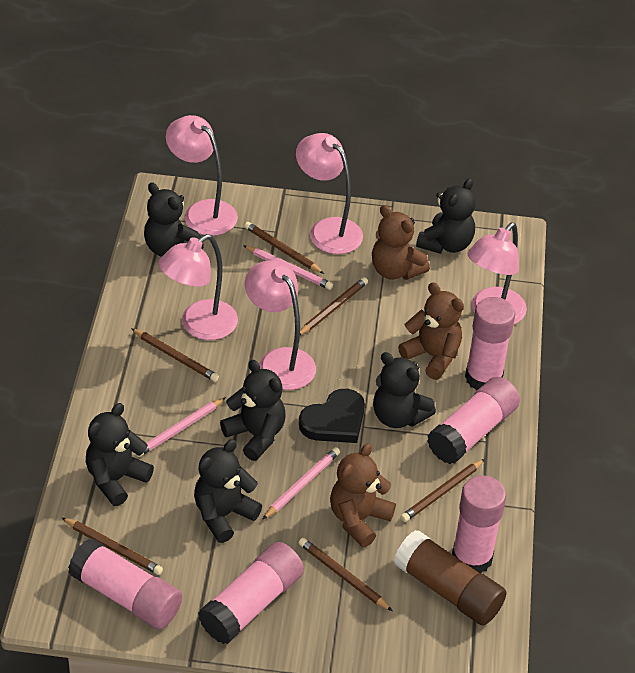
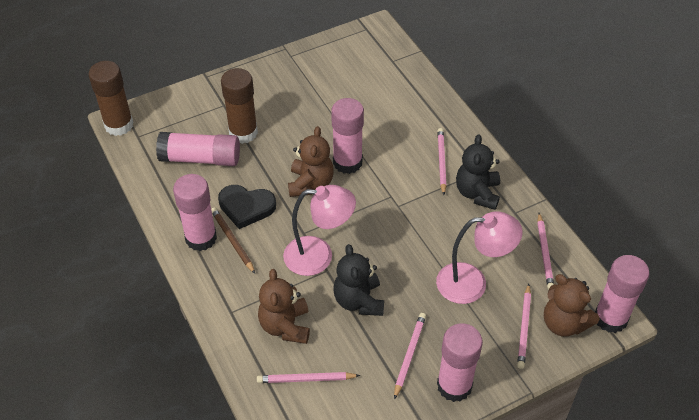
black teddy bear: 6 -> 2
brown glue stick: 1 -> 2
brown pencil: 6 -> 1
pink lamp: 5 -> 2
pink pencil: 3 -> 5

